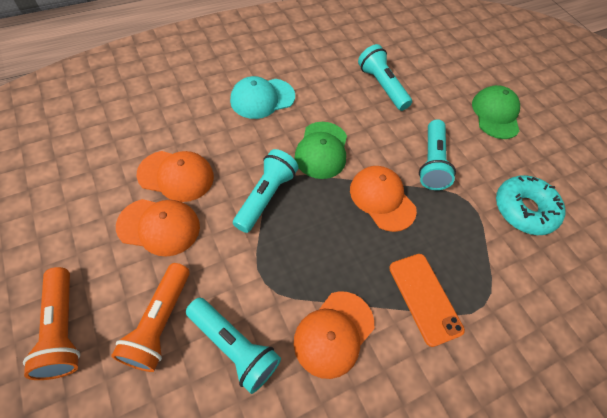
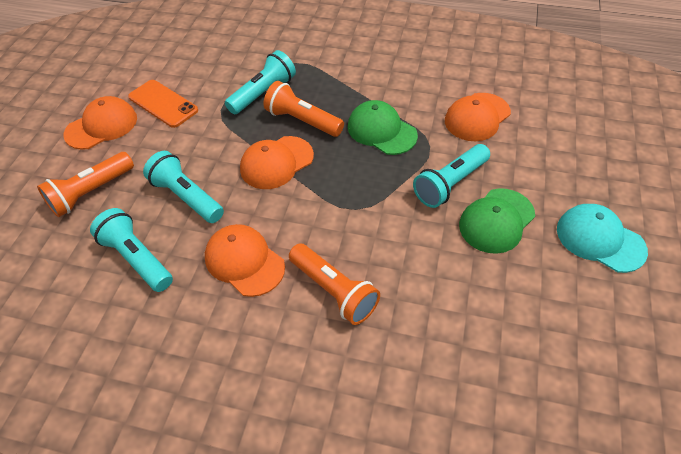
orange flashlight: 2 -> 3
turquoise donut: 1 -> 0

